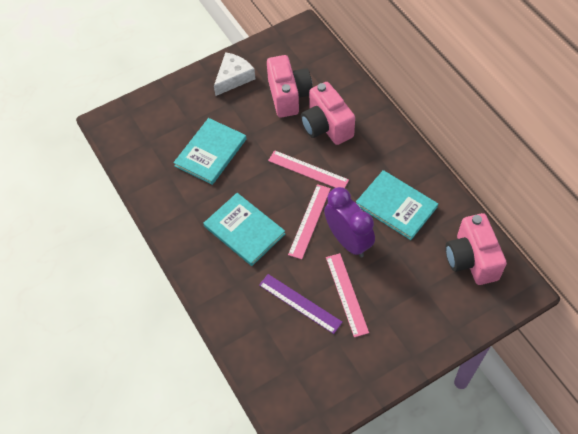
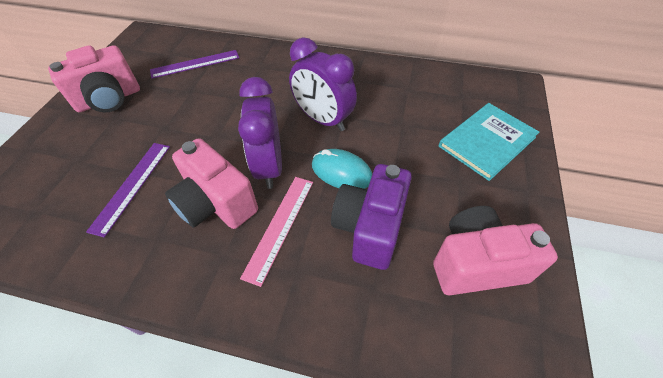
pink ruler: 3 -> 1
purple camera: 0 -> 1
purple clock: 1 -> 2
purple ruler: 1 -> 2
turquoise book: 3 -> 1
turquoise mouse: 0 -> 1
white cheese: 1 -> 0

